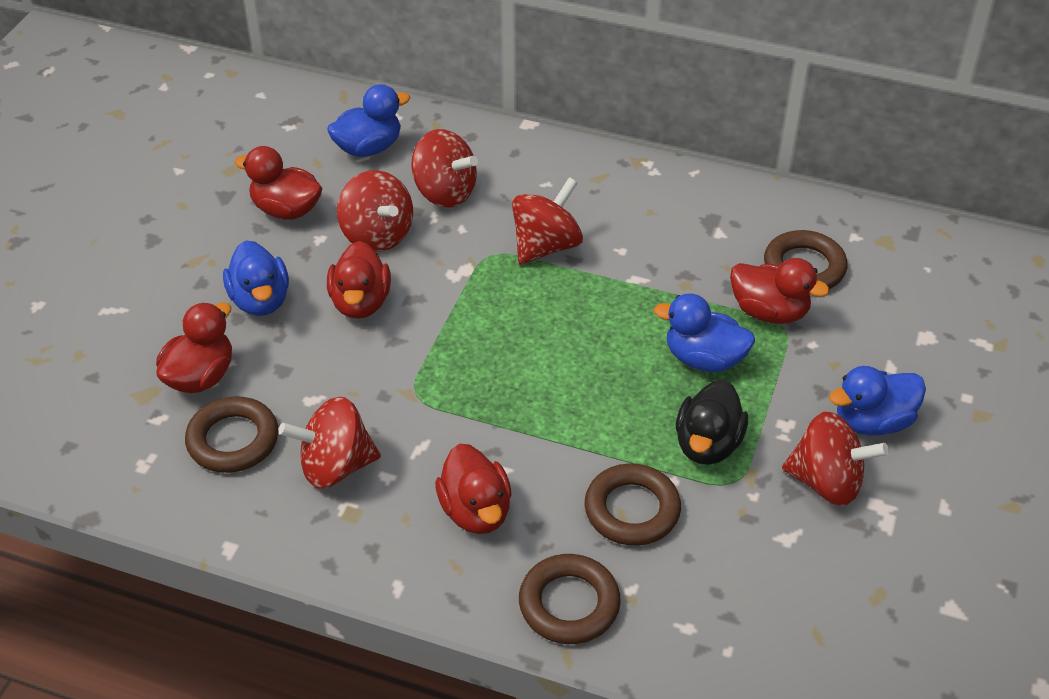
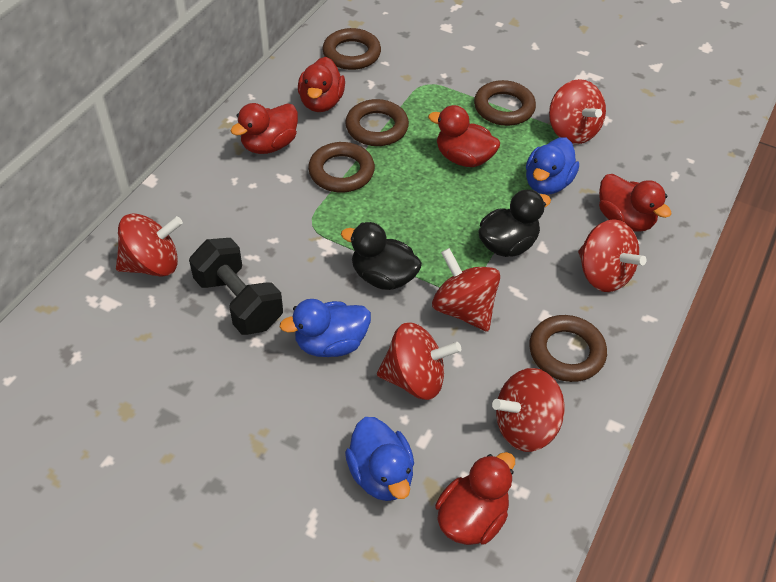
black duck: 1 -> 2
black dumbbell: 0 -> 1
blue duck: 4 -> 3
brown ring: 4 -> 5
red spinning top: 5 -> 6

